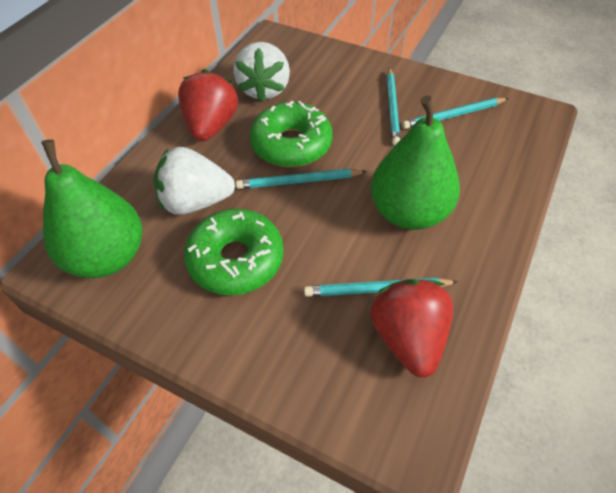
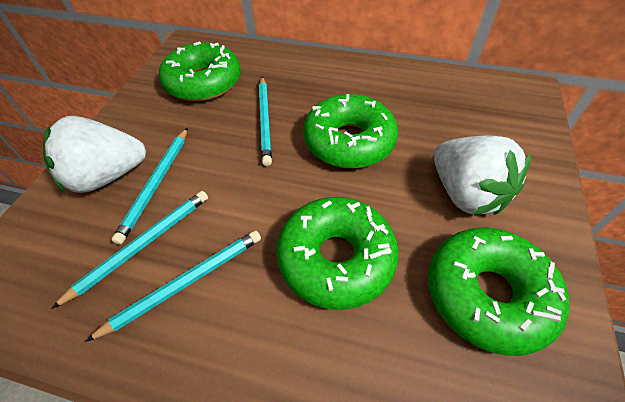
green donut: 2 -> 4
green pear: 2 -> 0
red strawberry: 2 -> 0

